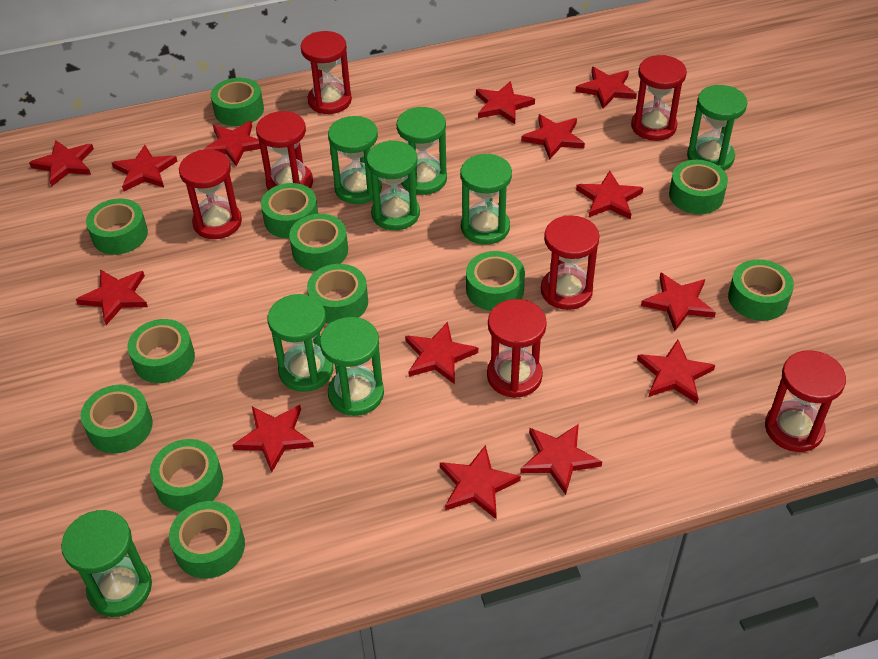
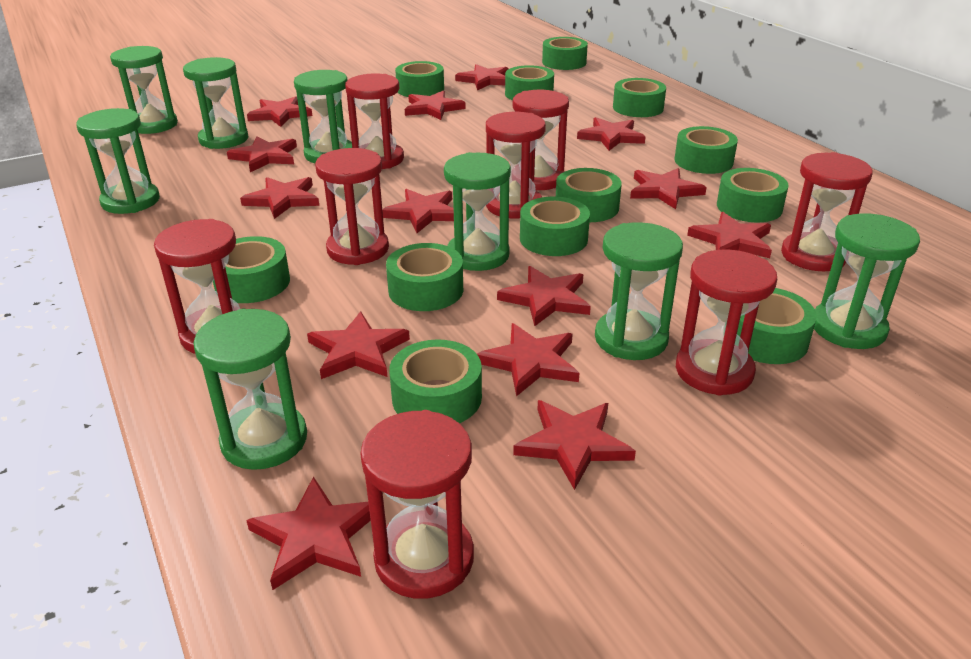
red hourglass: 7 -> 8

